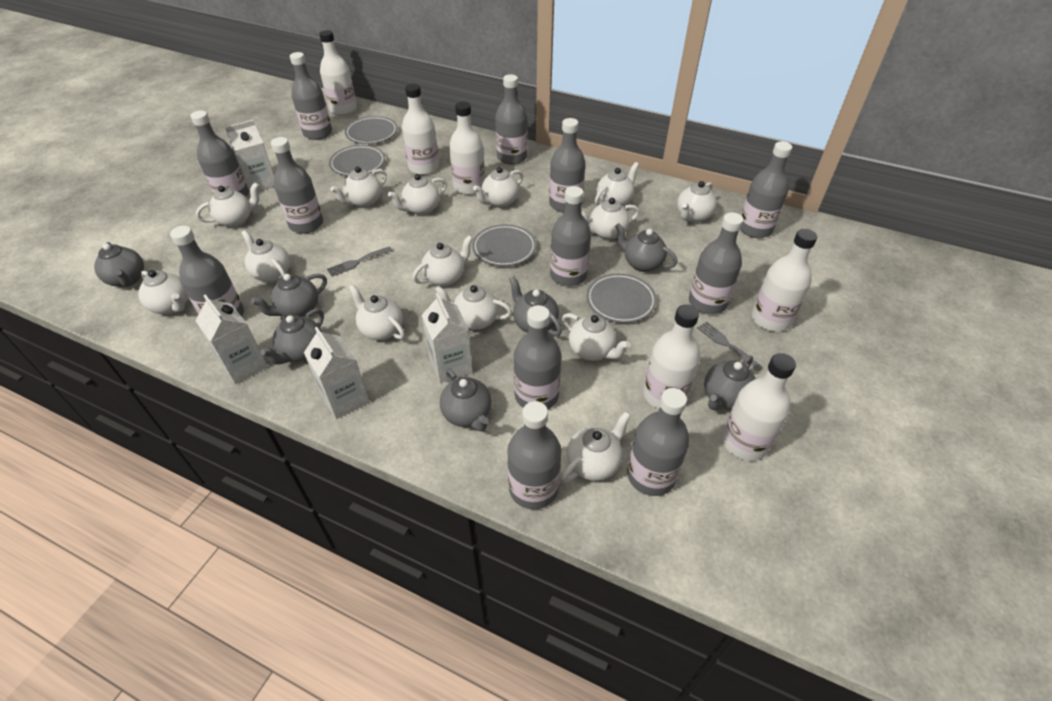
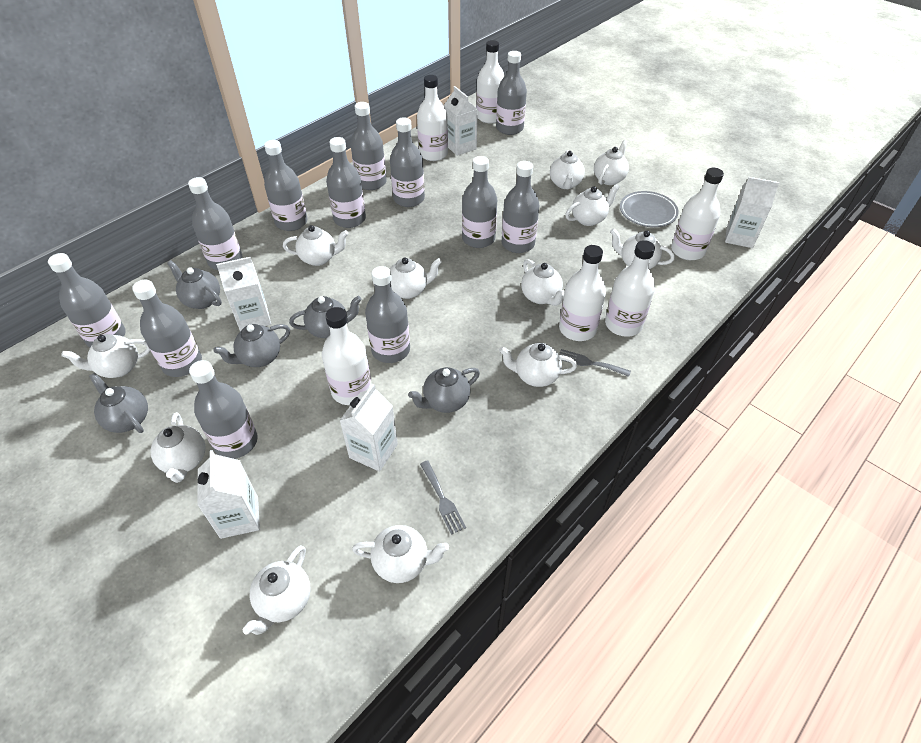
grey plate: 4 -> 1
grey teapot: 7 -> 5
white carton: 4 -> 5
white teapot: 14 -> 12

